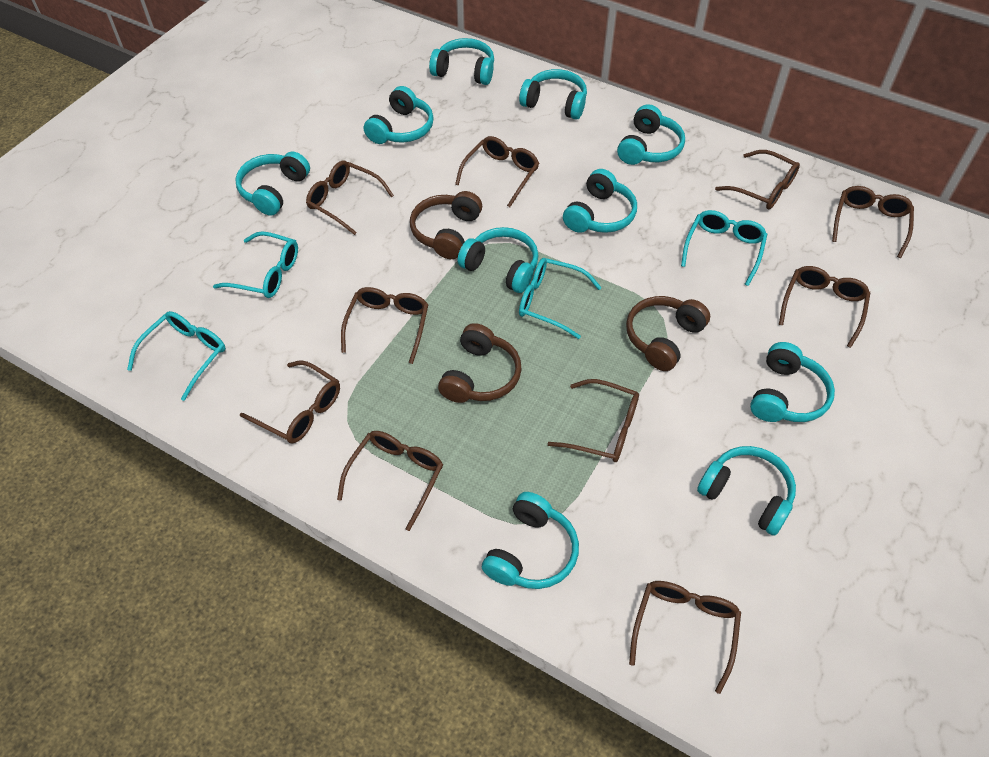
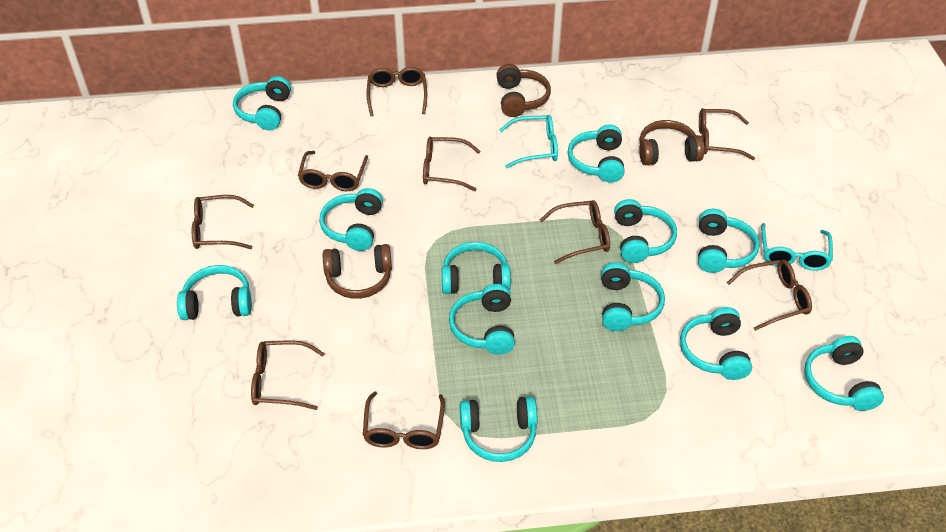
brown glasses: 10 -> 9
turquoise glasses: 4 -> 2
turquoise headphones: 10 -> 12

